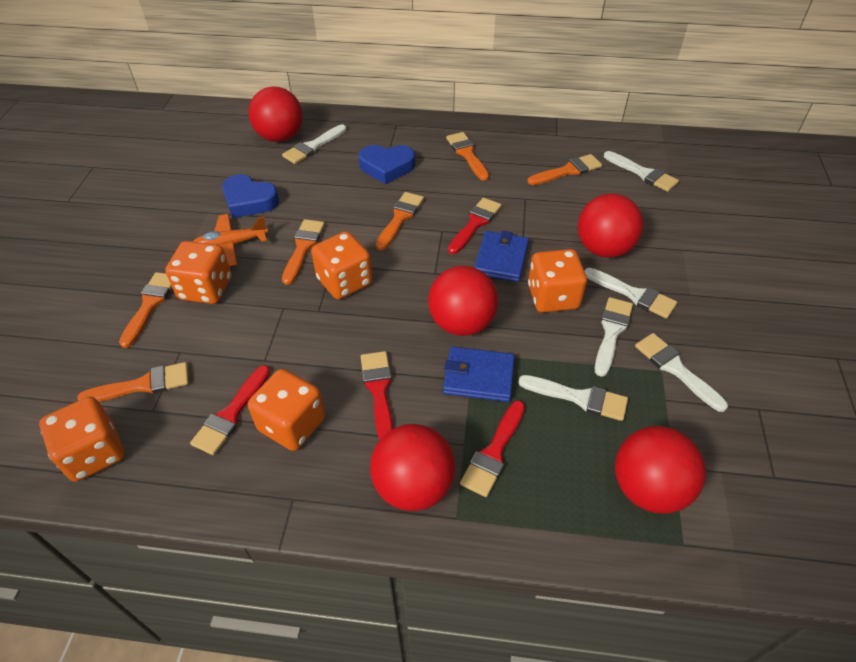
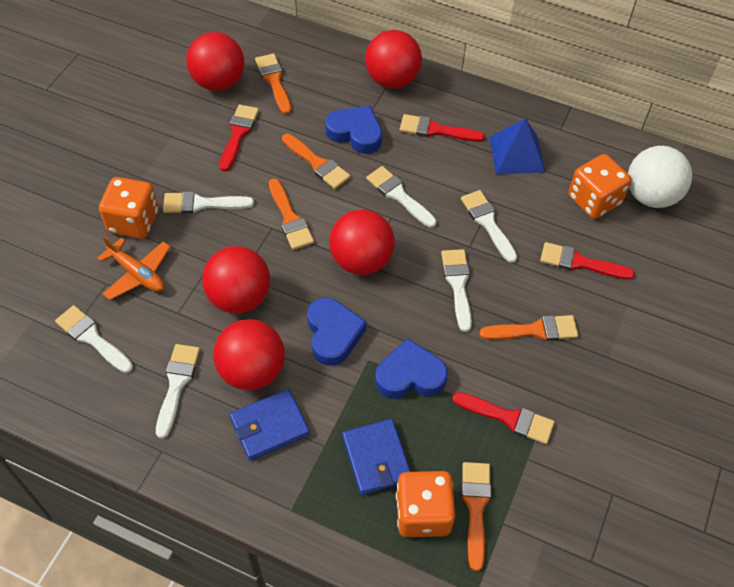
blue heart: 2 -> 3
blue pyramid: 0 -> 1
orange brush: 6 -> 5
orange dice: 5 -> 3
white ball: 0 -> 1

